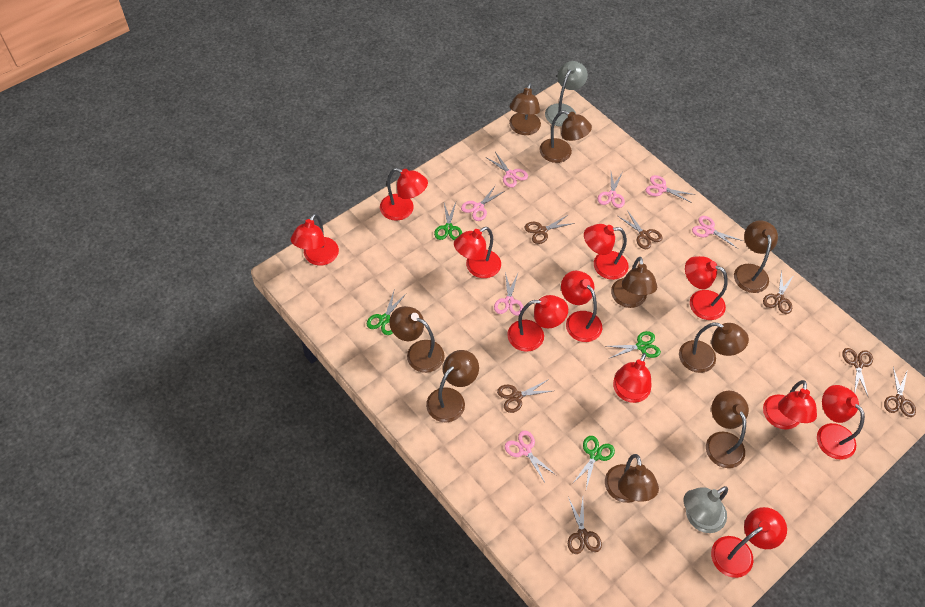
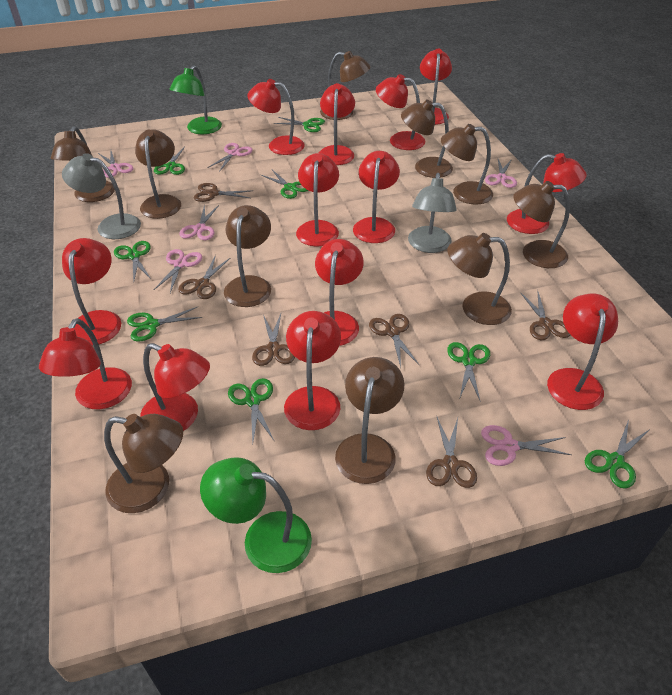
brown lamp: 9 -> 10
brown scissors: 7 -> 6
green lamp: 0 -> 2
green scissors: 4 -> 8
pink scissors: 7 -> 6
red lamp: 11 -> 13

